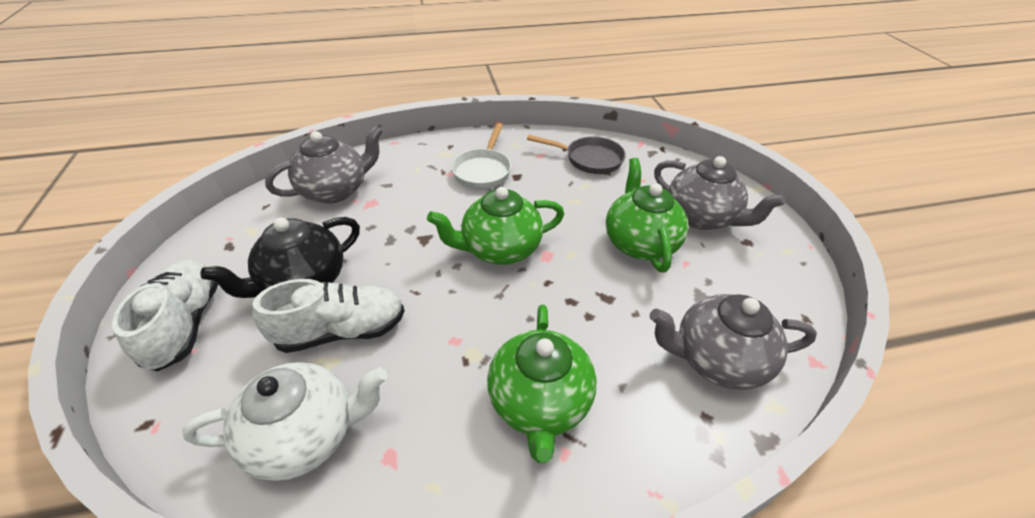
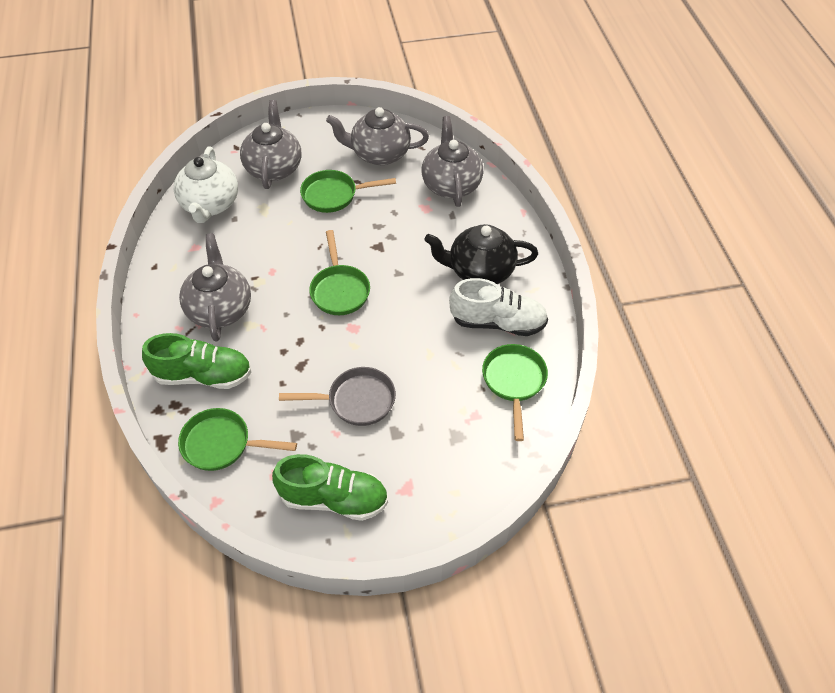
green pan: 0 -> 4
green shoe: 0 -> 2
green teapot: 3 -> 0
grey teapot: 3 -> 4
white pan: 1 -> 0
white shoe: 2 -> 1

